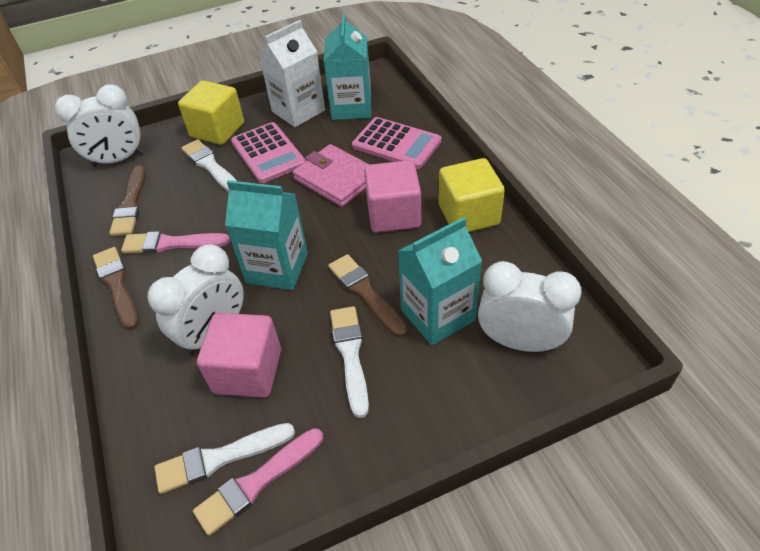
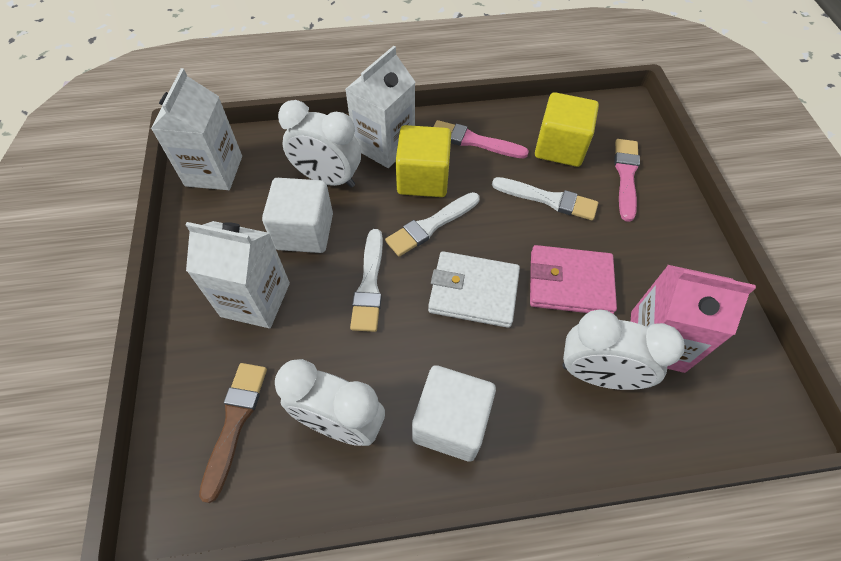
brown brush: 3 -> 1
pink calculator: 2 -> 0
pink carton: 0 -> 1
pink cube: 2 -> 0
turquoise carton: 3 -> 0
white carton: 1 -> 3
white cube: 0 -> 2
white wallet: 0 -> 1

